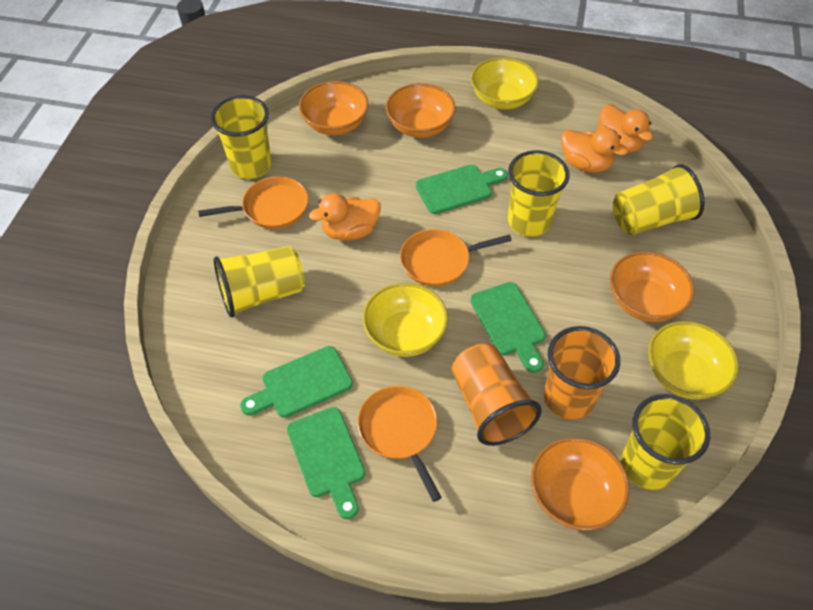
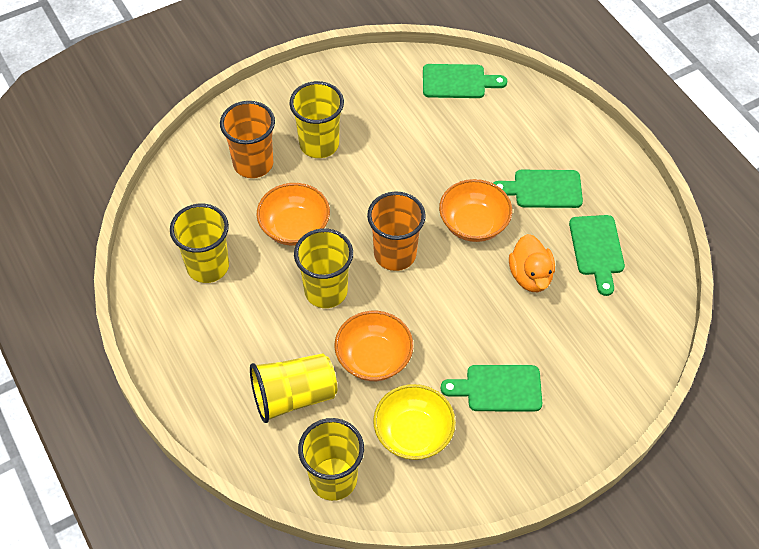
orange bowl: 4 -> 3
orange duck: 3 -> 1
orange pan: 3 -> 0
yellow bowl: 3 -> 1

